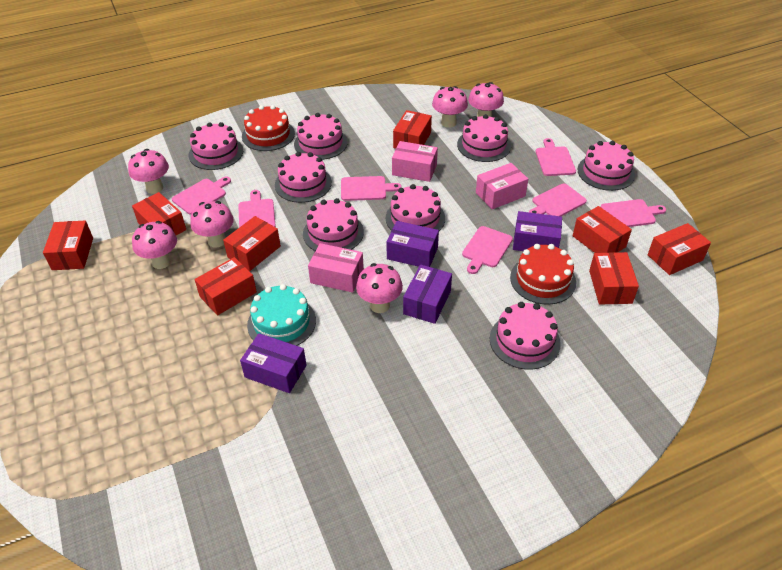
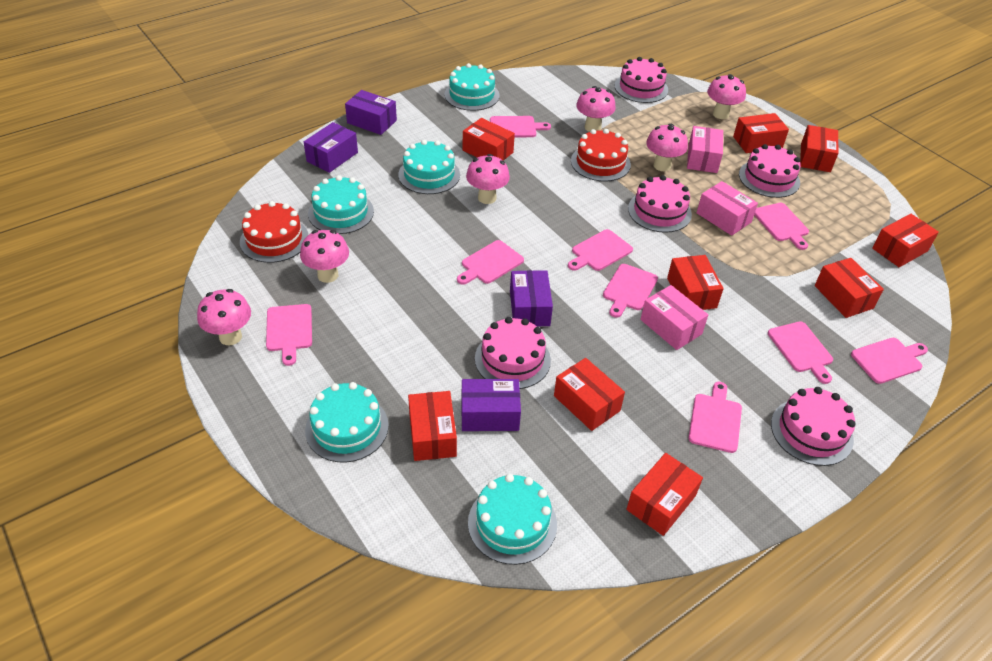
pink cake: 8 -> 5
pink cutting board: 7 -> 9
red box: 8 -> 9
turquoise cake: 1 -> 5

